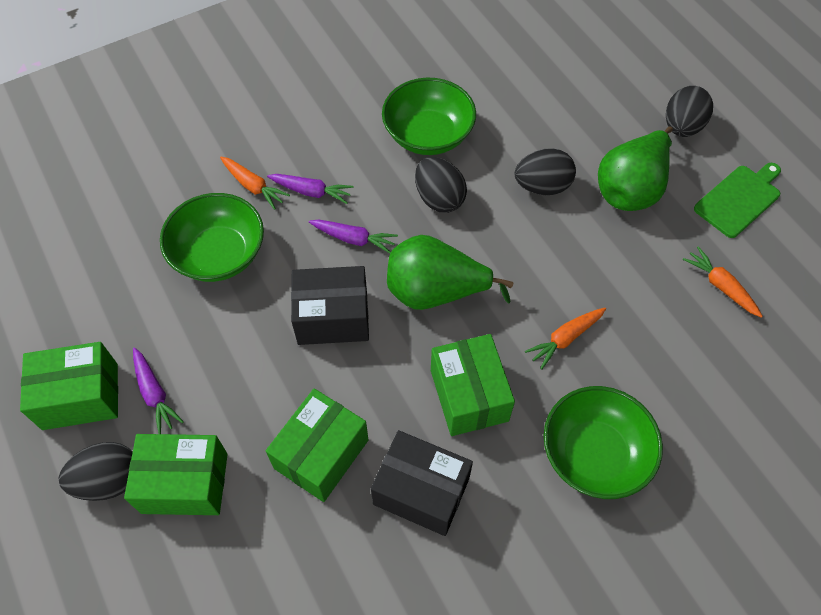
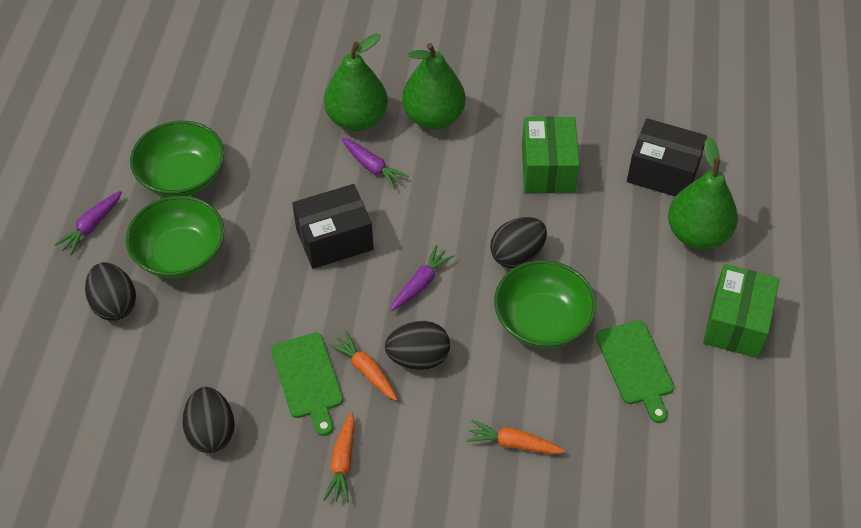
green box: 4 -> 2
green cutting board: 1 -> 2
green pear: 2 -> 3

